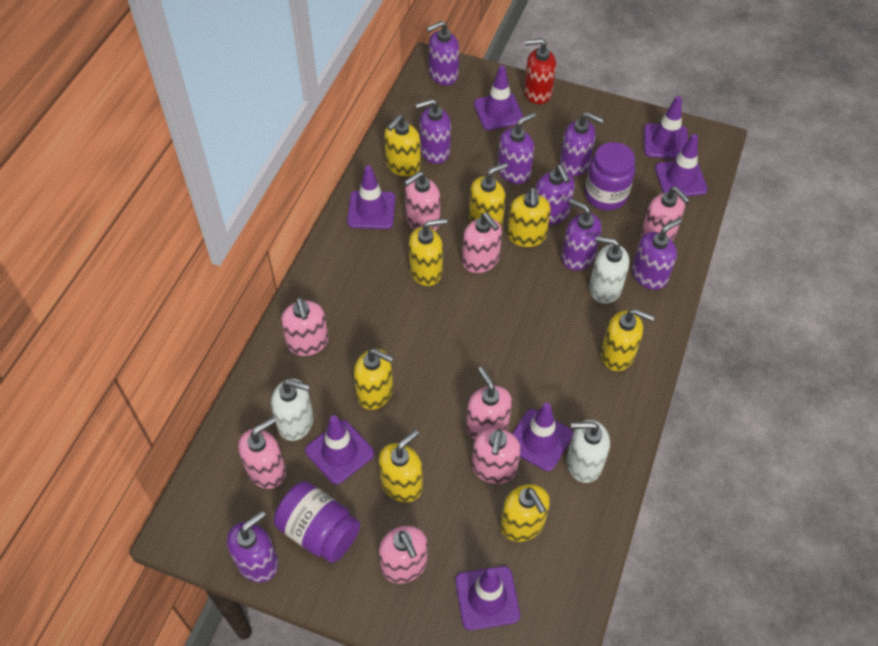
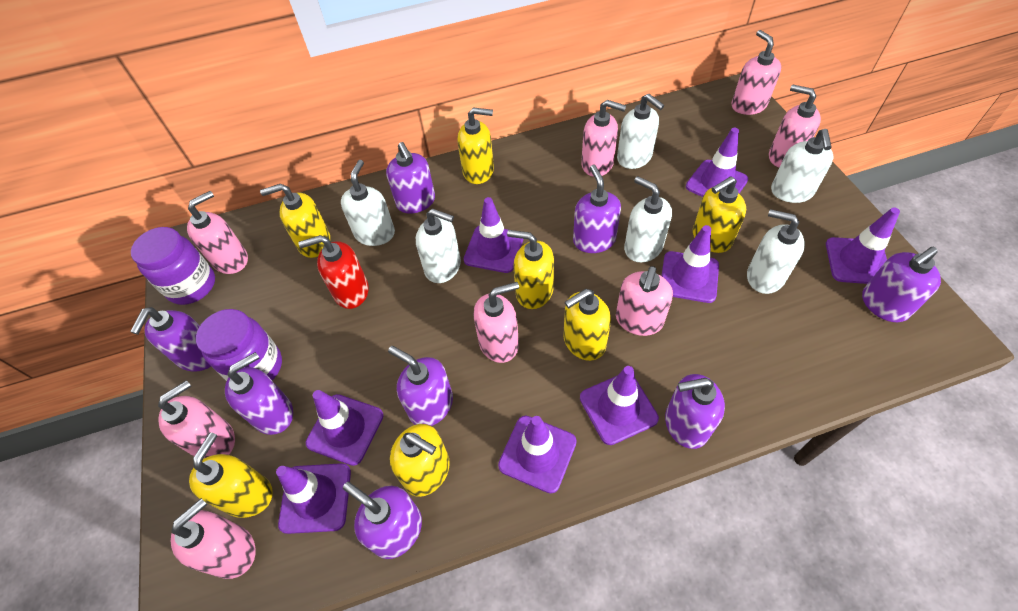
purple traffic cone: 7 -> 8
white soap dispenser: 3 -> 6
yellow soap dispenser: 8 -> 7

